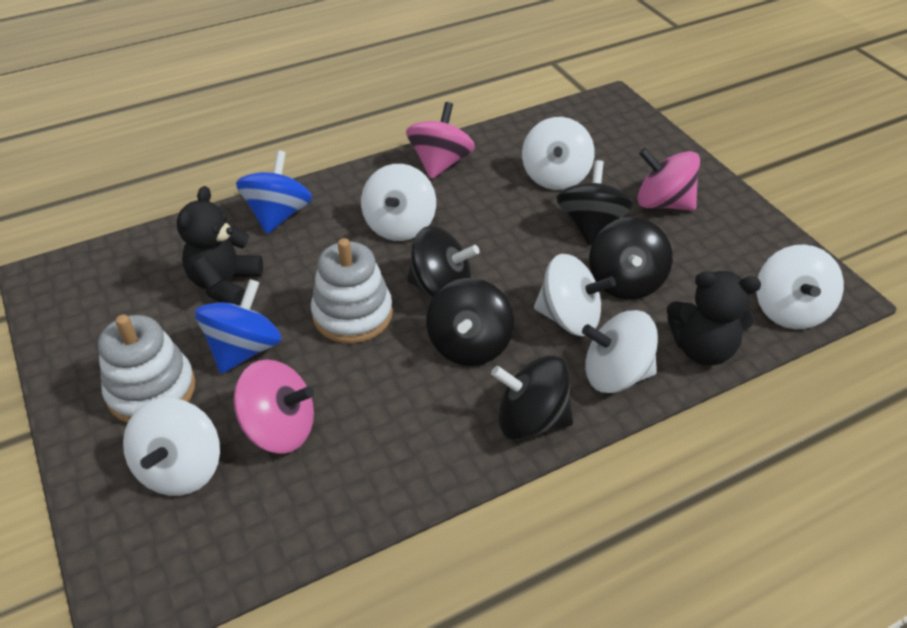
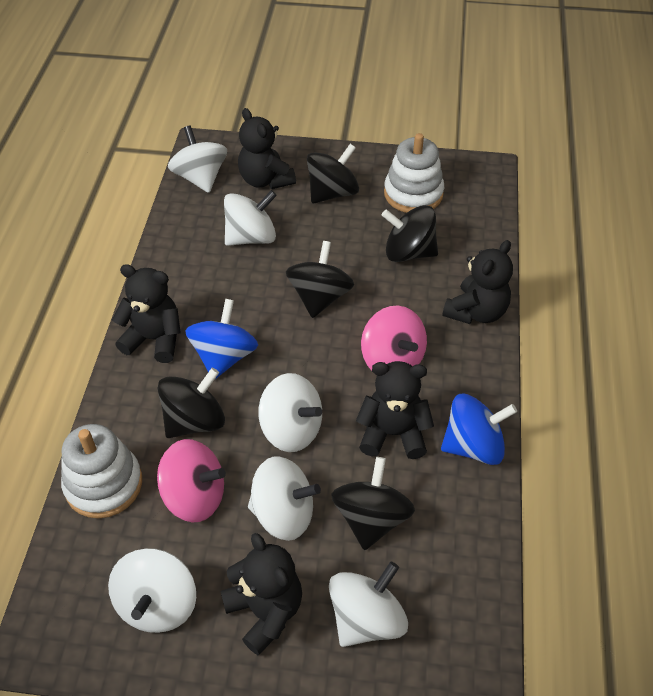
black teddy bear: 2 -> 5
pink spinning top: 3 -> 2

